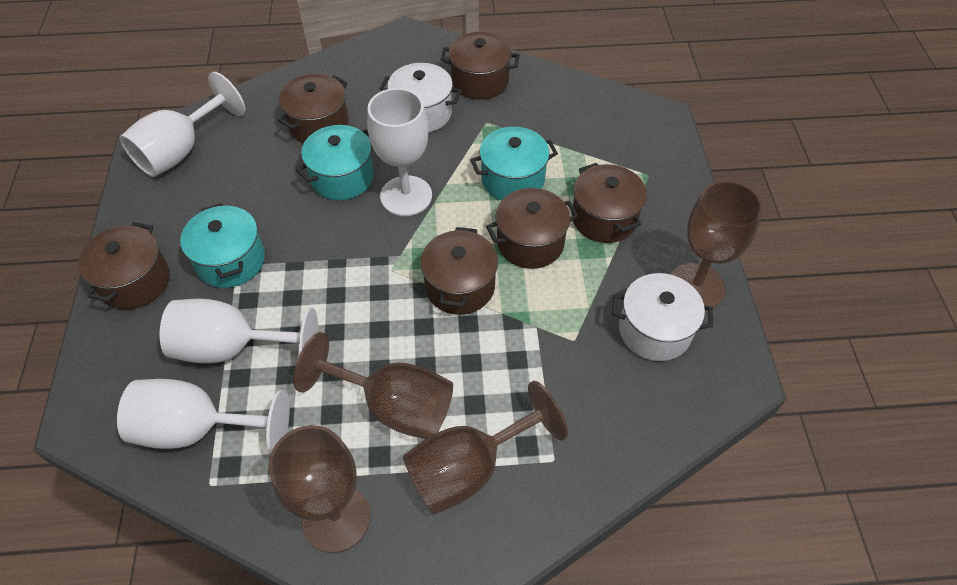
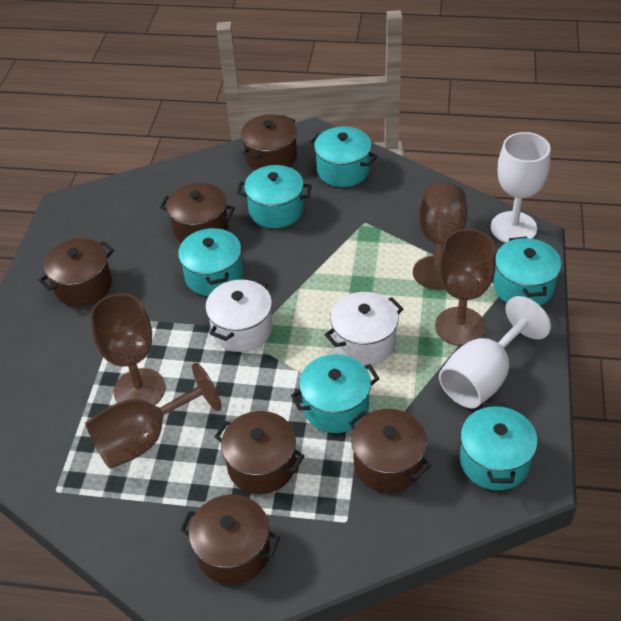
turquoise pot: 3 -> 6
white goblet: 4 -> 2

